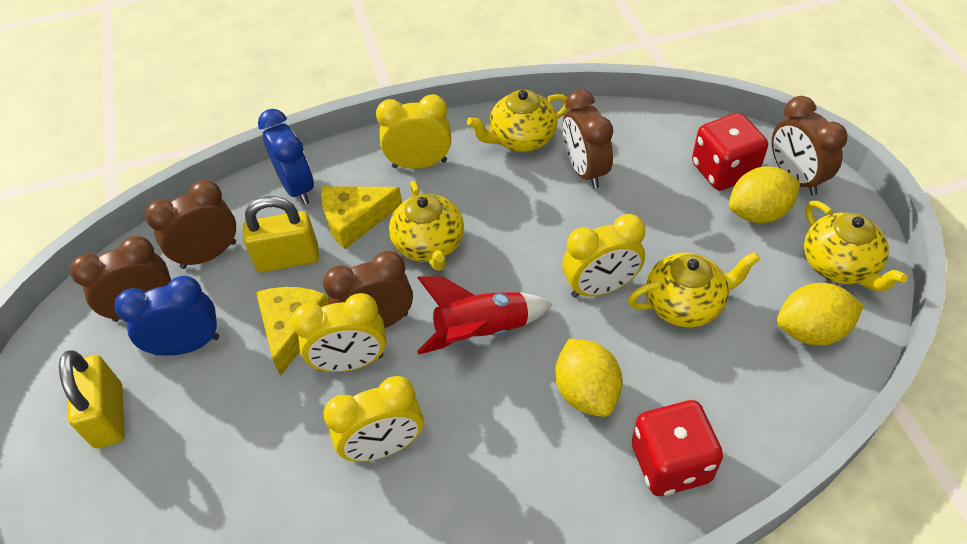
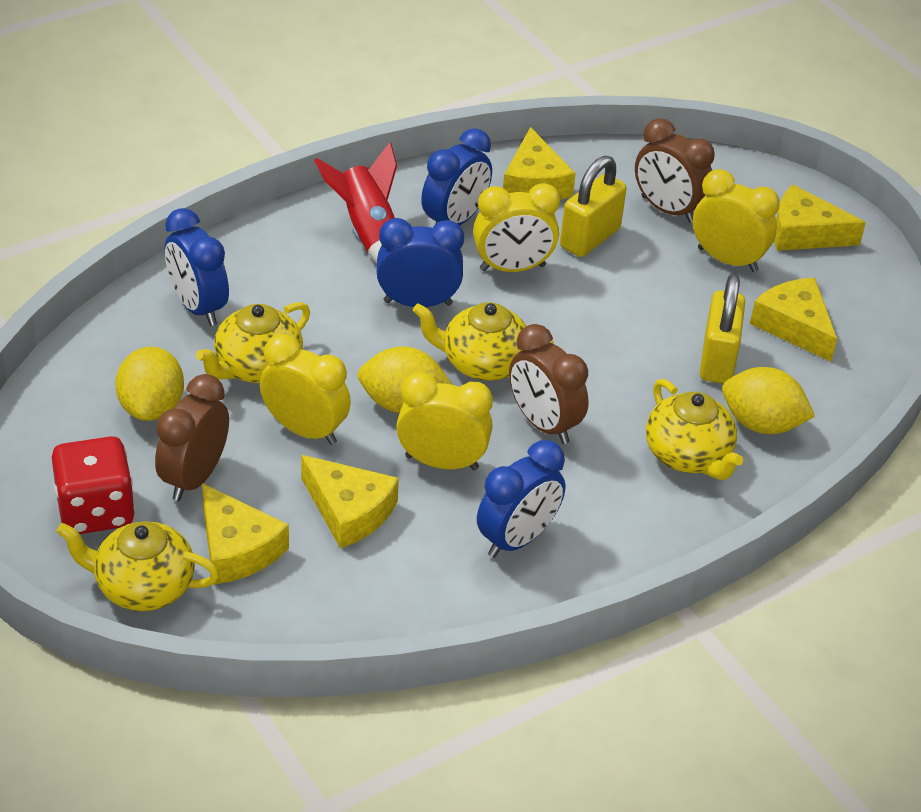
blue clock: 2 -> 4
brown clock: 5 -> 3
red dice: 2 -> 1
yellow cheese: 2 -> 5

